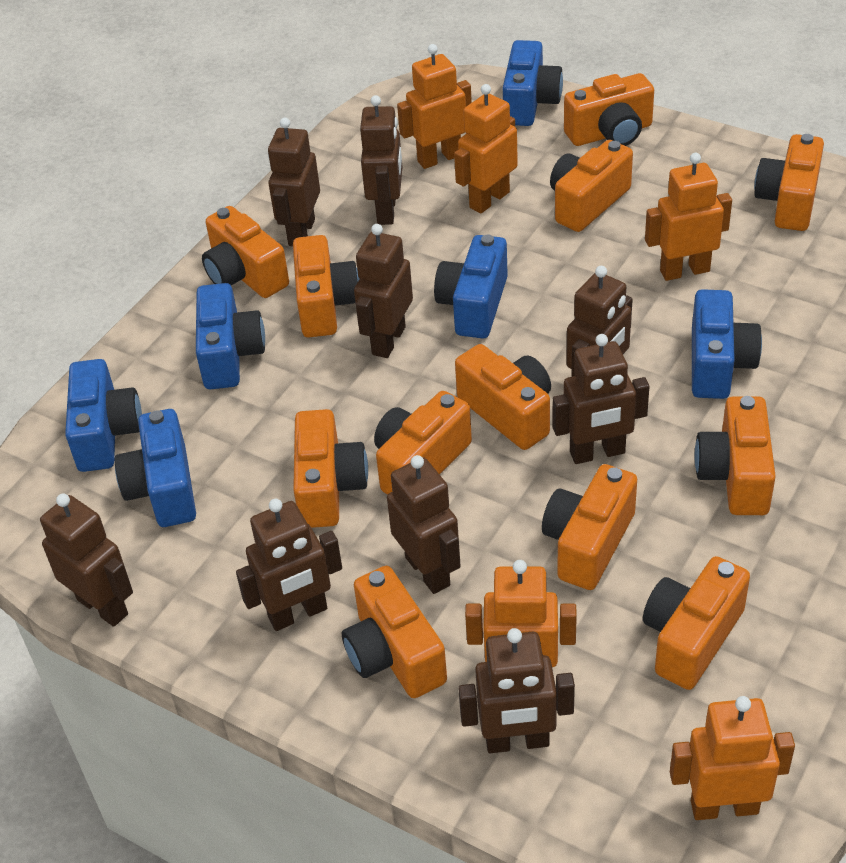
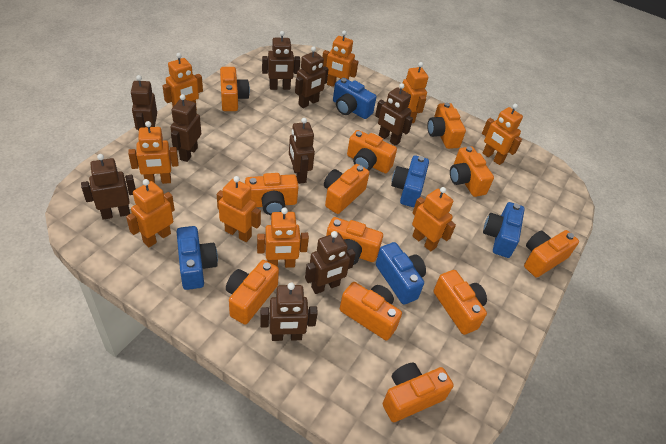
blue camera: 6 -> 5
orange robot: 5 -> 9

